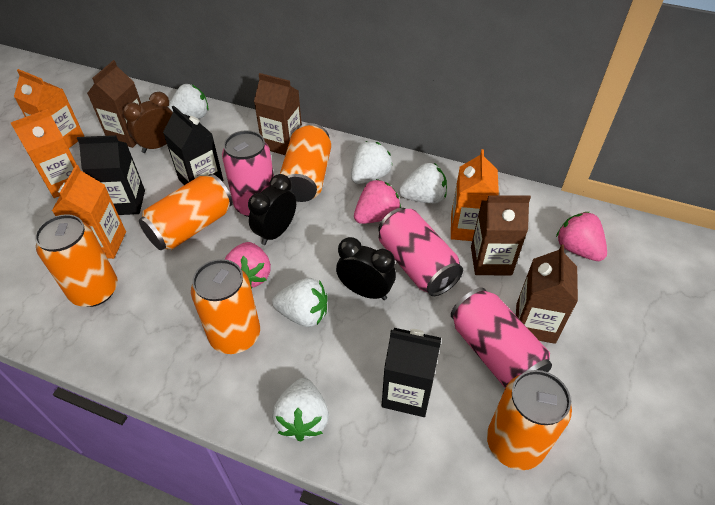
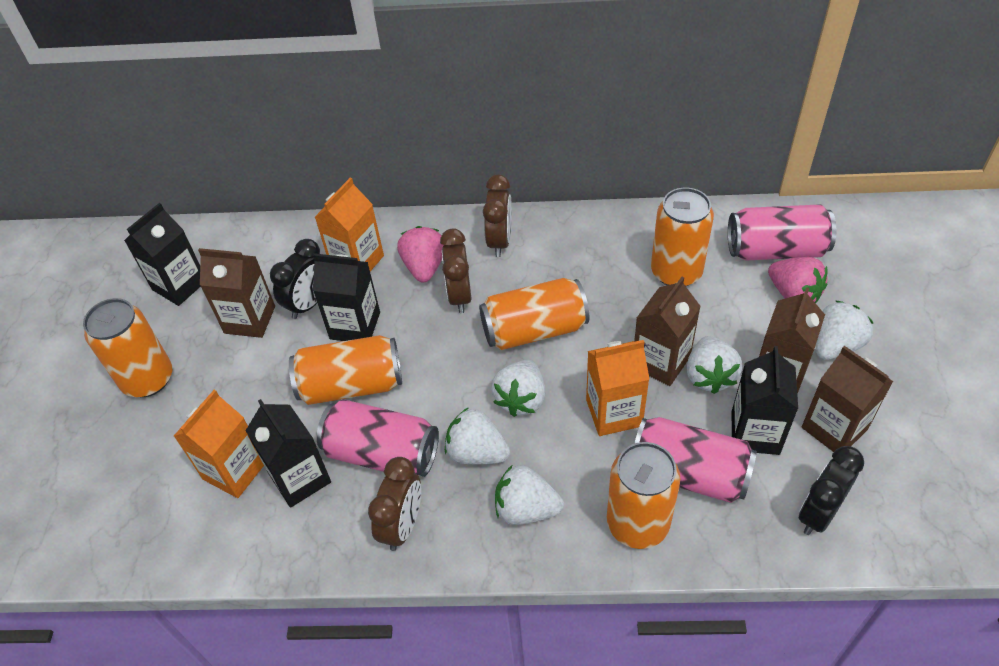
black carton: 3 -> 4
brown clock: 1 -> 3
orange carton: 4 -> 3
pink strawberry: 3 -> 2

